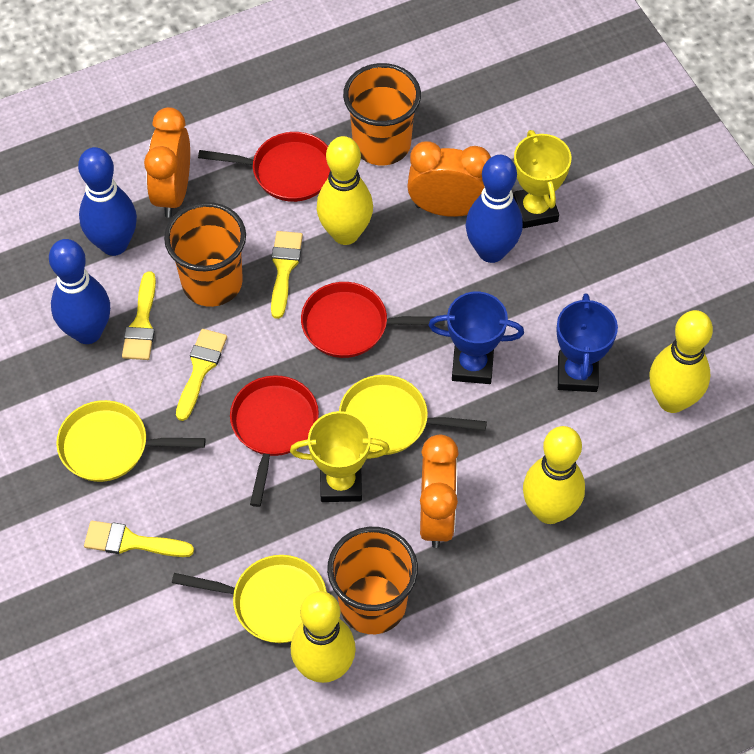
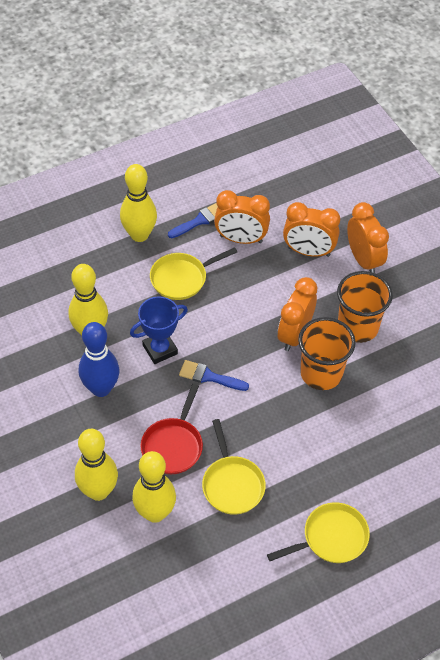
blue bowling pin: 3 -> 1
blue brush: 0 -> 2
blue trophy: 2 -> 1
orange clock: 3 -> 4
orange cup: 3 -> 2
red pan: 3 -> 1
yellow brush: 4 -> 0
yellow trophy: 2 -> 0

